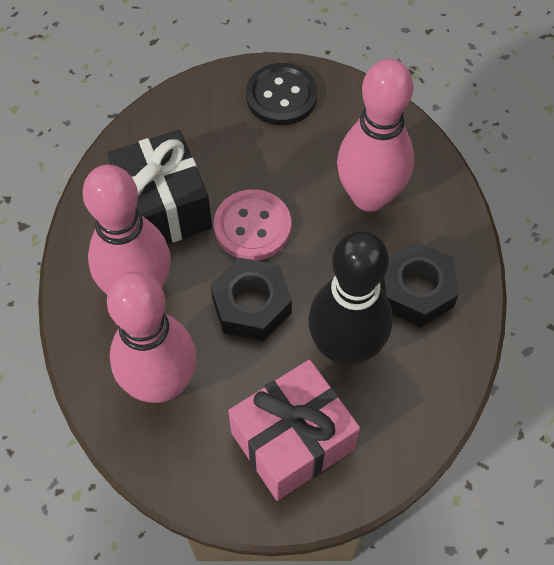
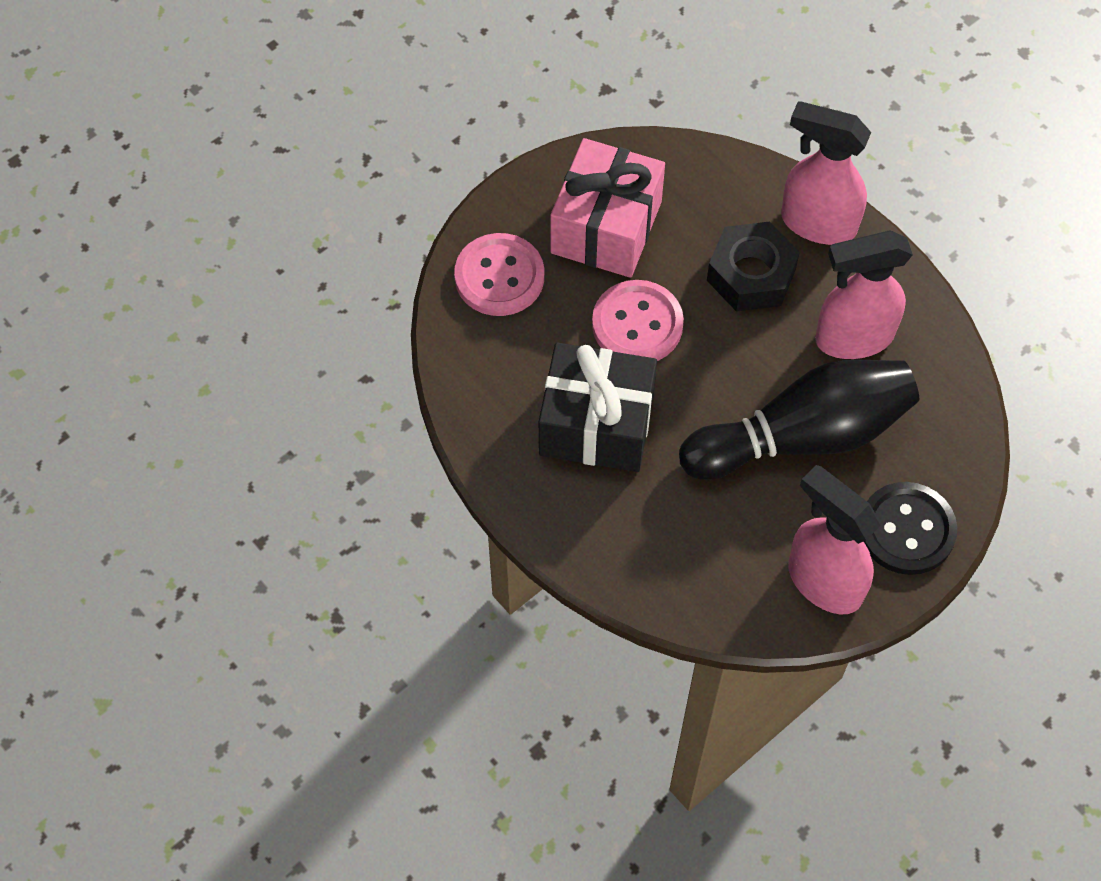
black nut: 2 -> 1
pink bowling pin: 3 -> 0
pink button: 1 -> 2
pink spray bottle: 0 -> 3

